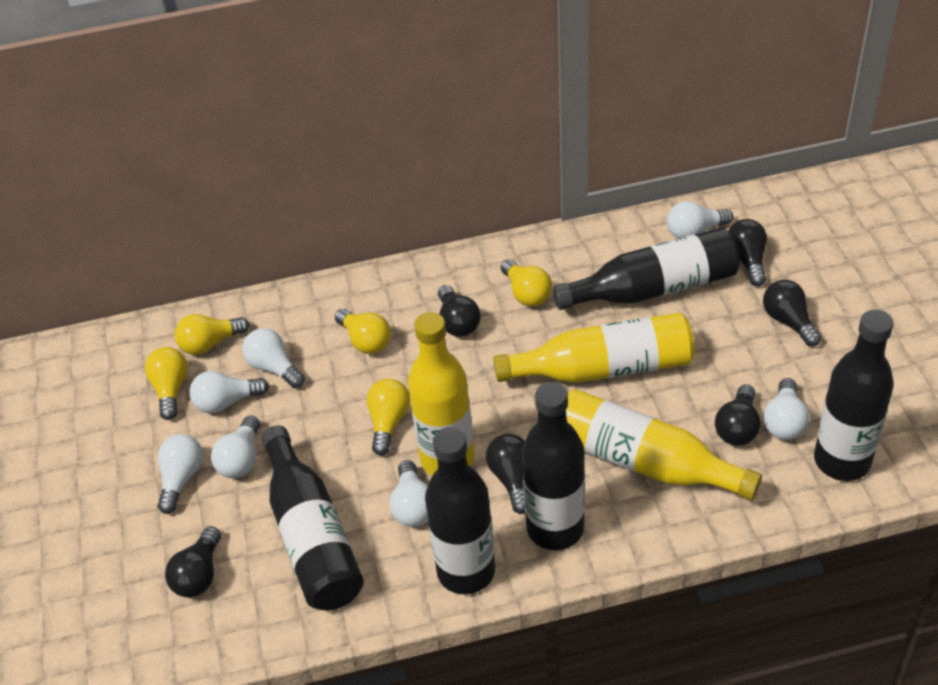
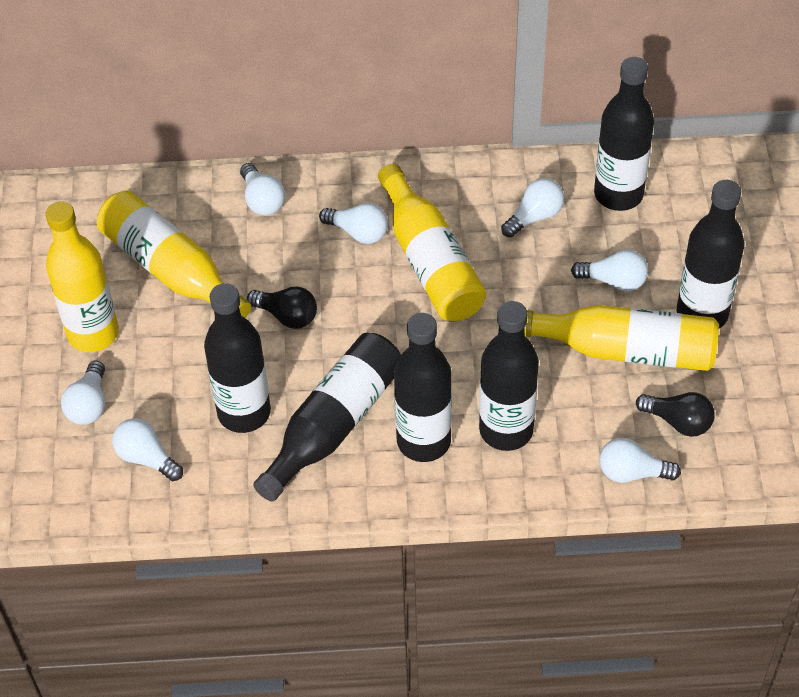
black bottle: 5 -> 6
black light bulb: 6 -> 2
yellow bottle: 3 -> 4
yellow light bulb: 5 -> 0

